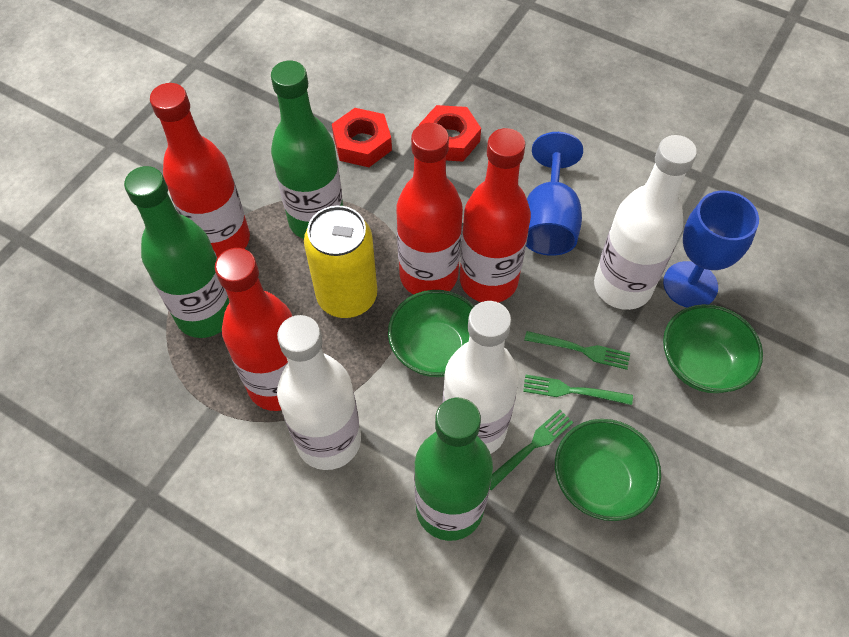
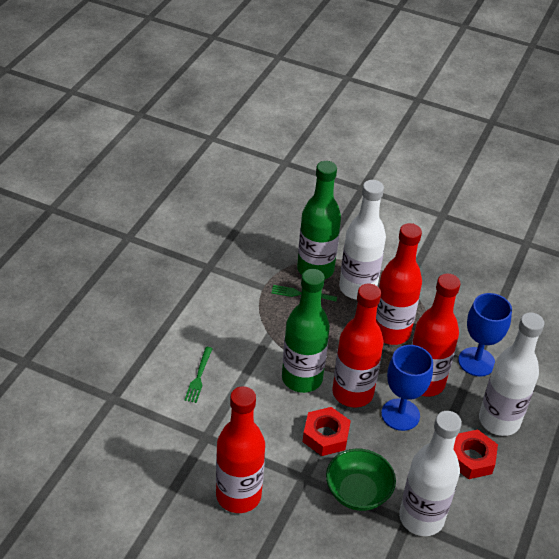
green bottle: 3 -> 2
green bowl: 3 -> 1
green fork: 3 -> 2
yellow can: 1 -> 0

